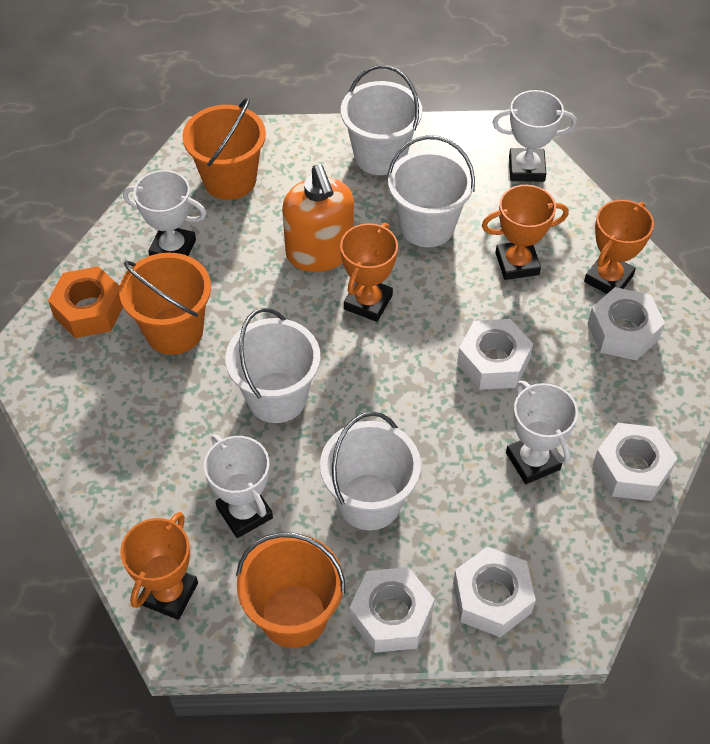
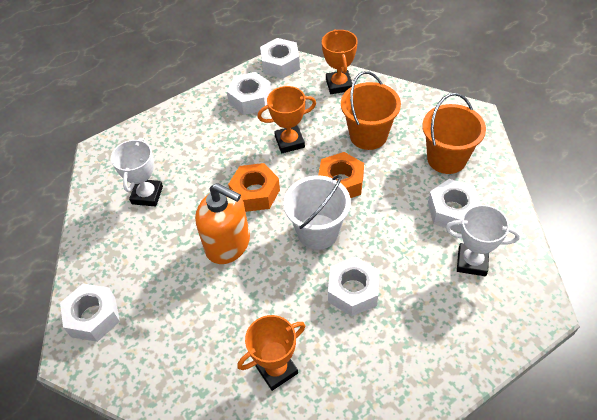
orange bucket: 3 -> 2
orange nut: 1 -> 2
orange trophy: 4 -> 3
white bucket: 4 -> 1
white trophy: 4 -> 2

